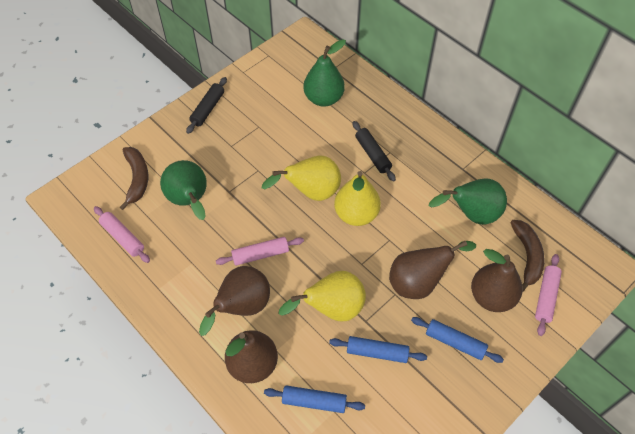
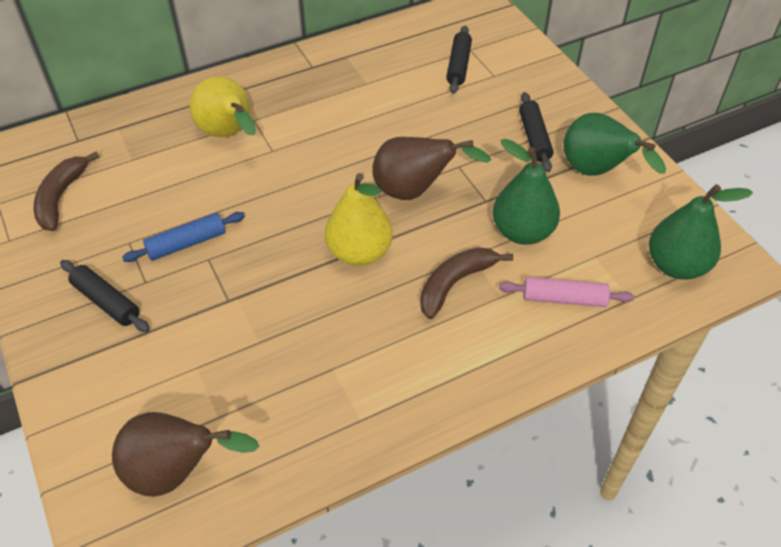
black rolling pin: 2 -> 3
blue rolling pin: 3 -> 1
brown pear: 4 -> 2
pink rolling pin: 3 -> 1
yellow pear: 3 -> 2

